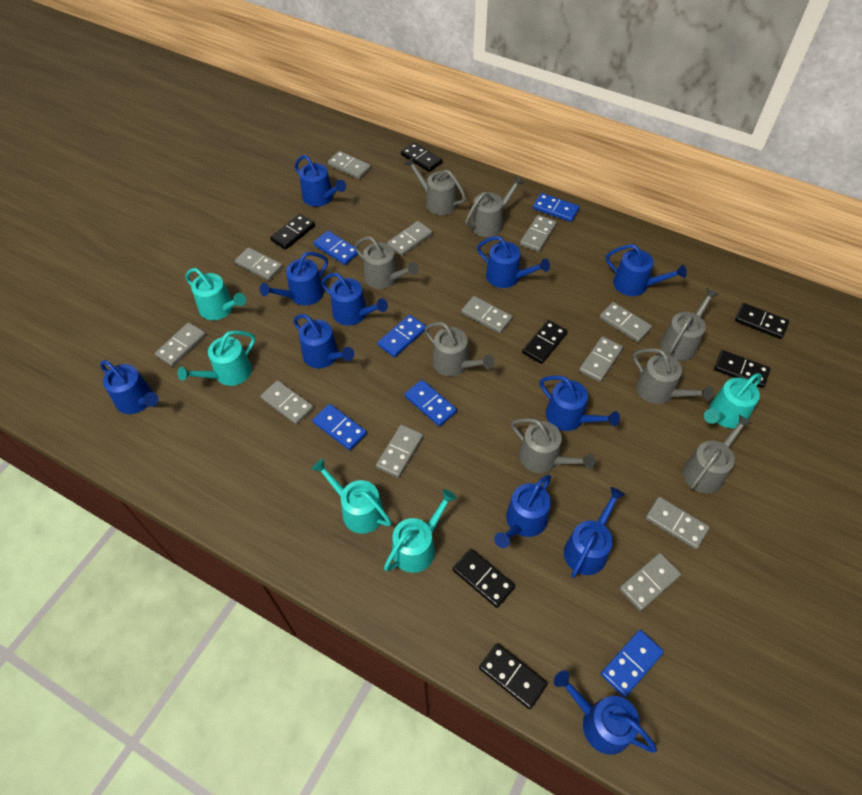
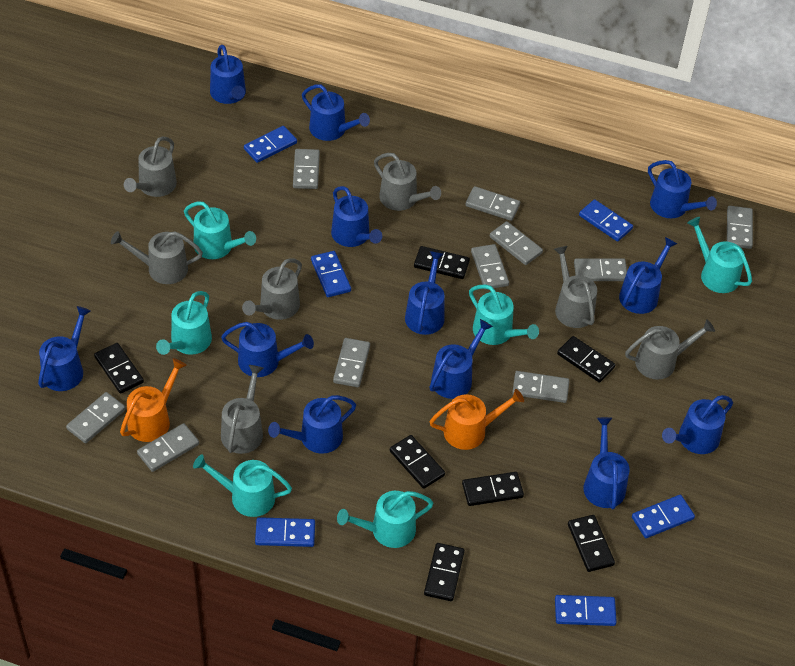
blue watering can: 11 -> 12
grey domino: 12 -> 10
grey watering can: 8 -> 7
orange watering can: 0 -> 2
turquoise watering can: 5 -> 6

